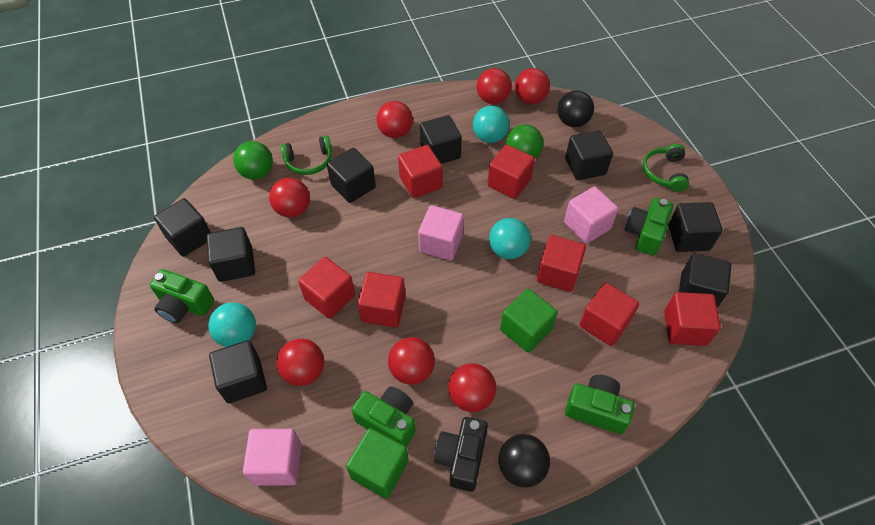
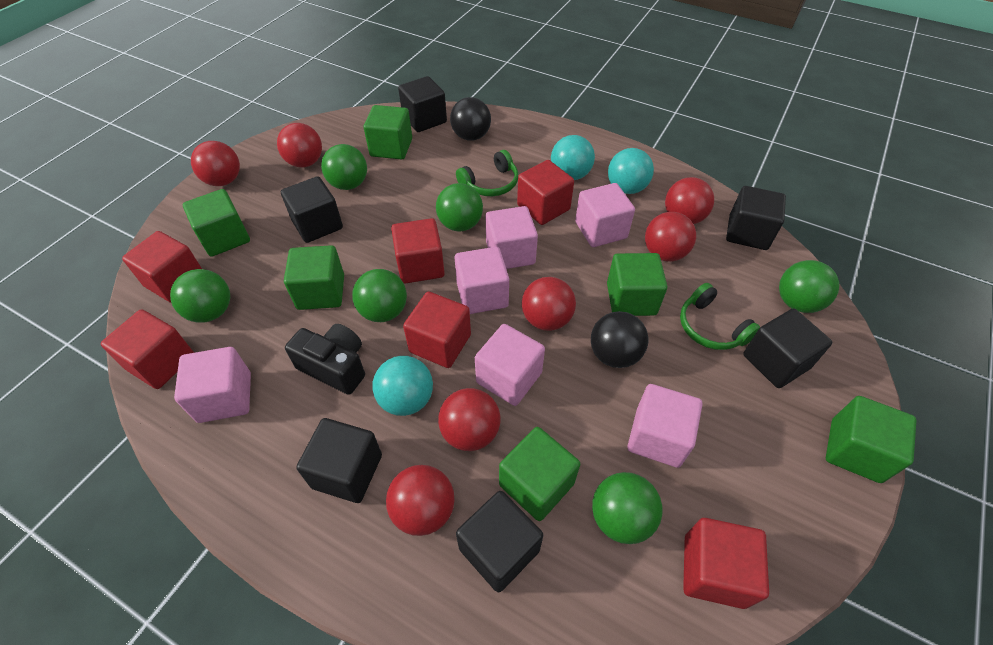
black cube: 8 -> 6
green ball: 2 -> 6
green camera: 4 -> 0
green cube: 2 -> 6
pink cube: 3 -> 6
red cube: 7 -> 6

